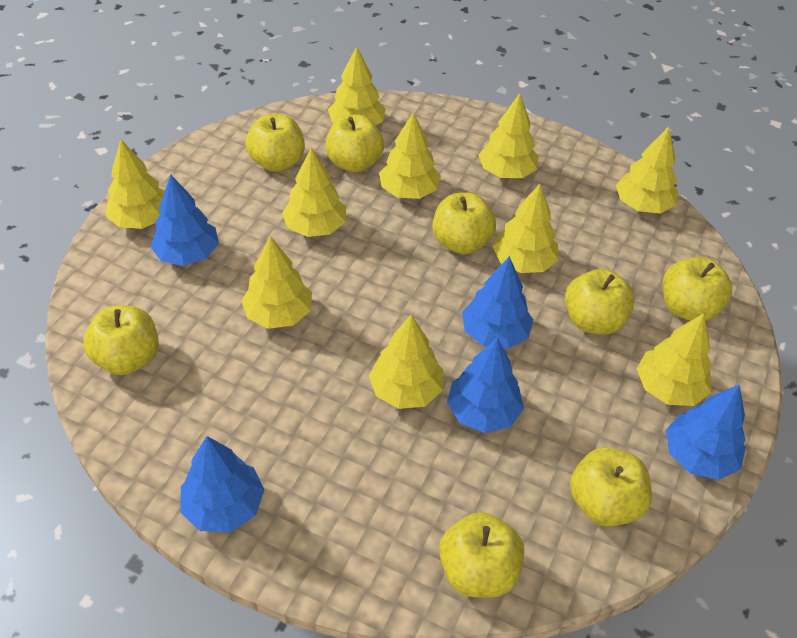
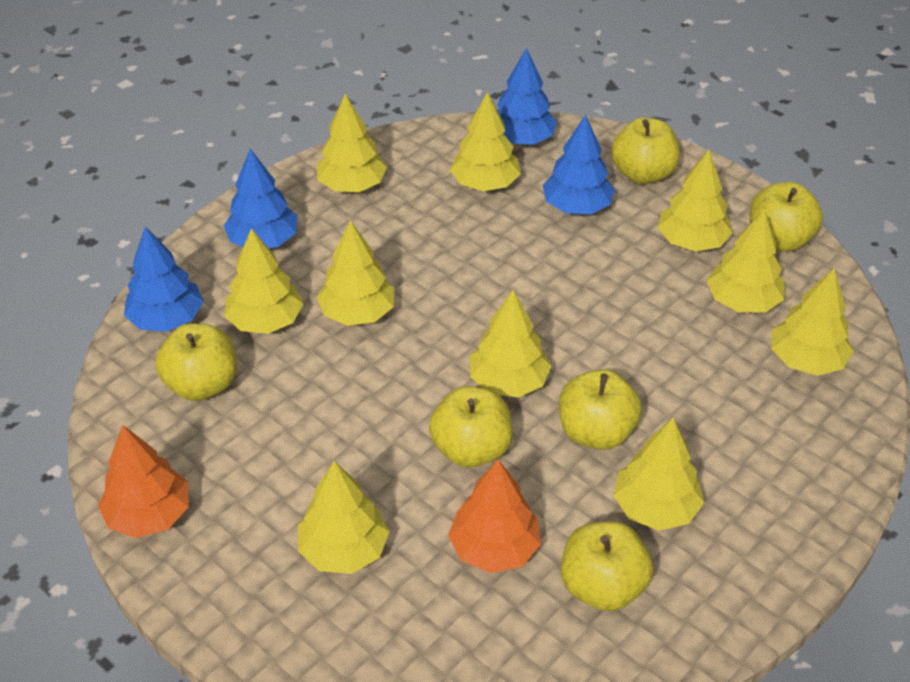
blue tree: 5 -> 4
orange tree: 0 -> 2
yellow apple: 8 -> 6

